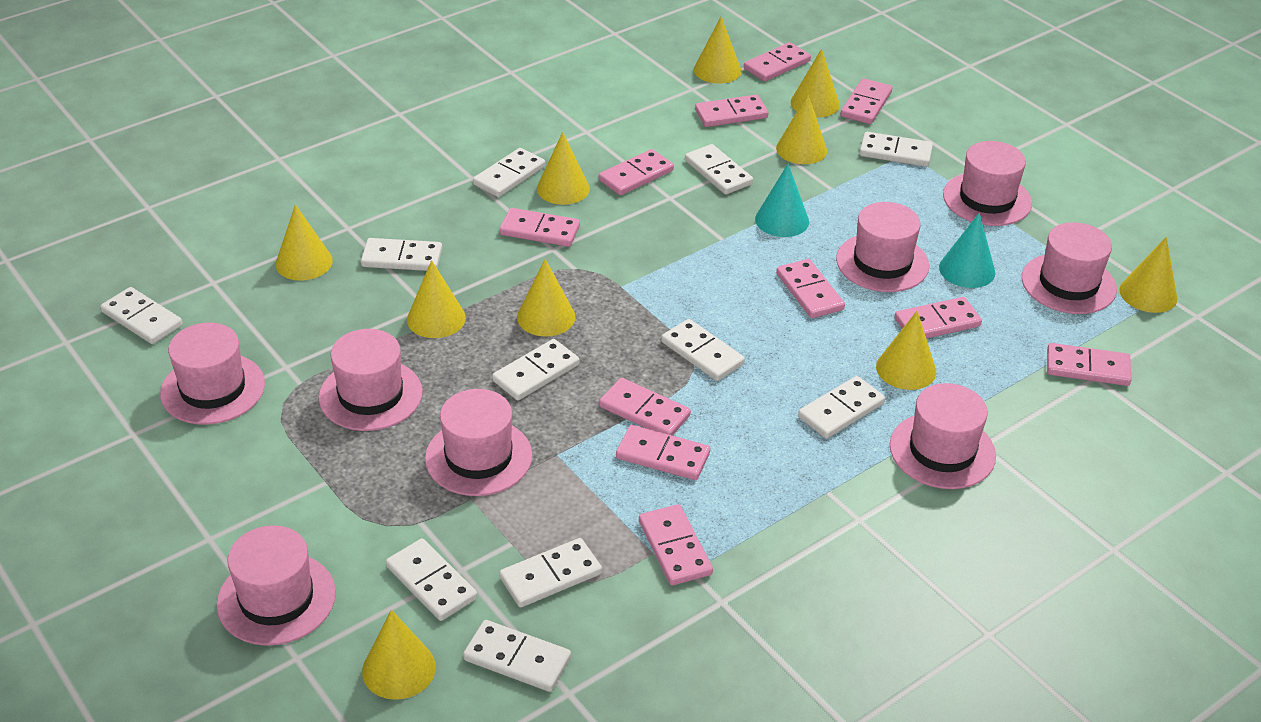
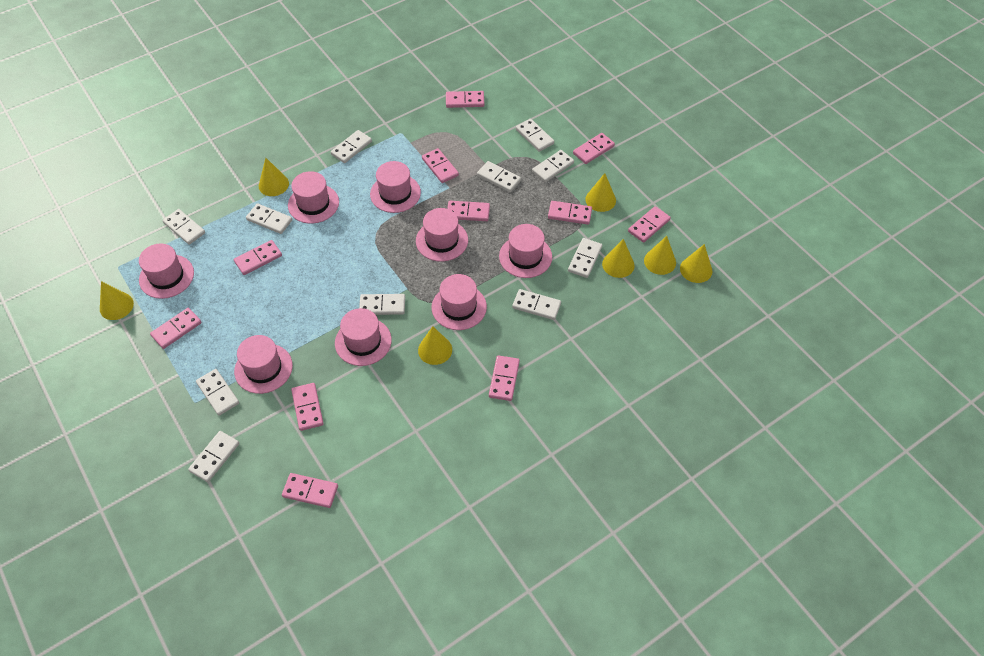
turquoise cone: 2 -> 0
yellow cone: 10 -> 7

